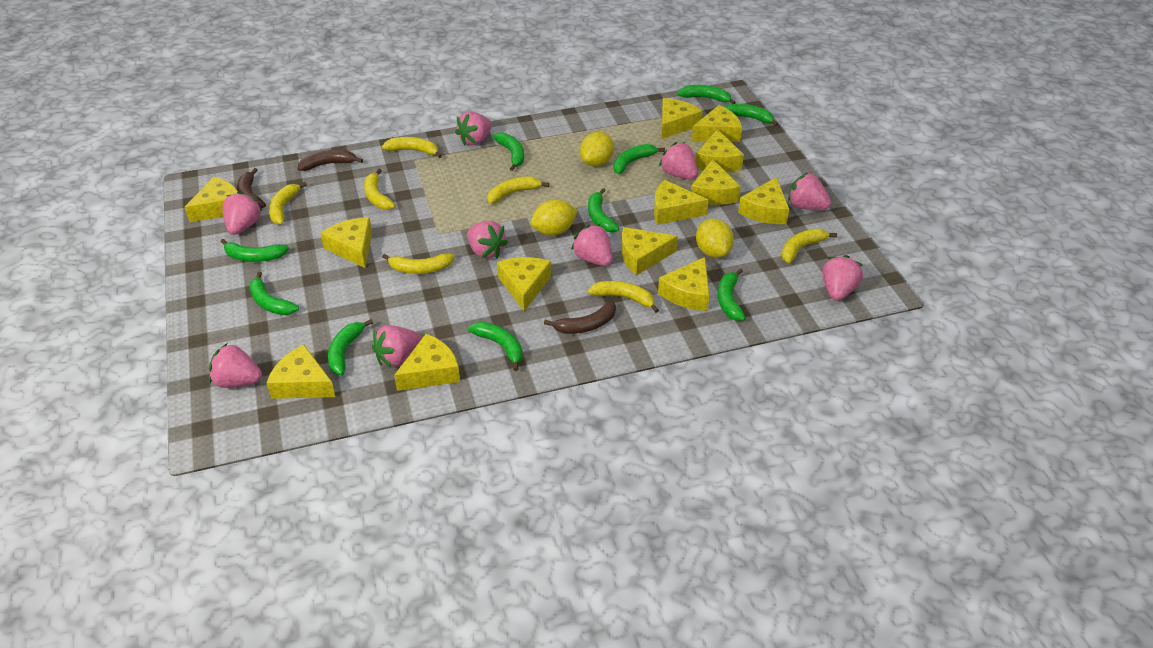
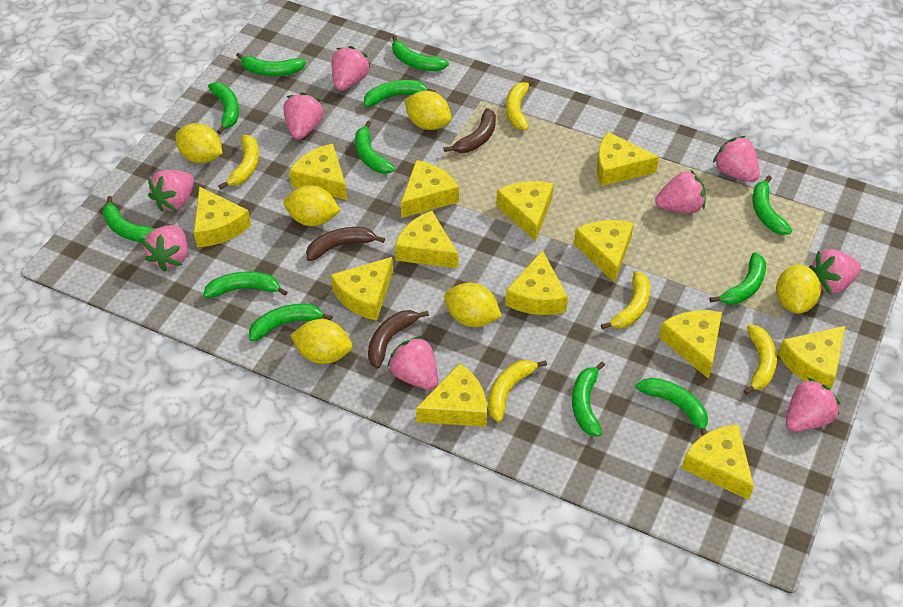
green banana: 10 -> 12
yellow banana: 7 -> 5
yellow lemon: 3 -> 6

